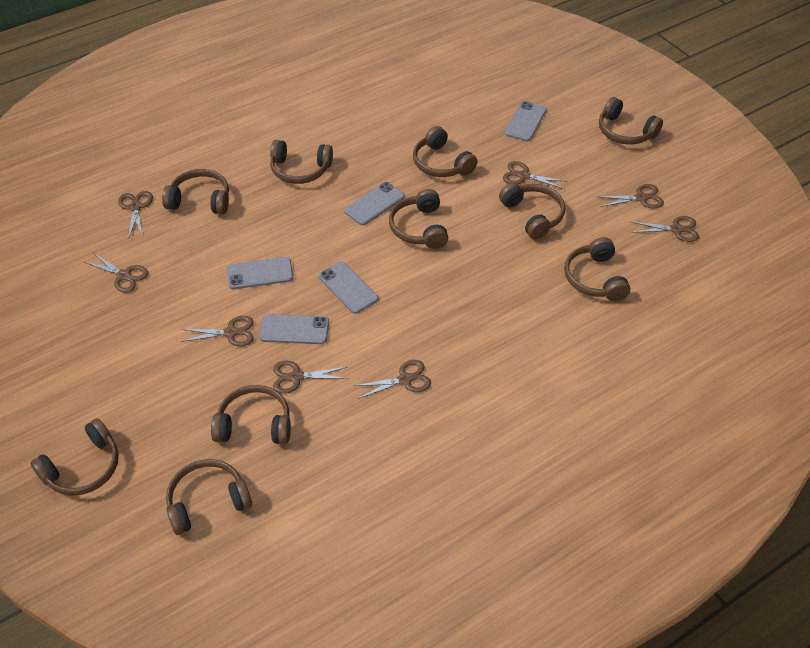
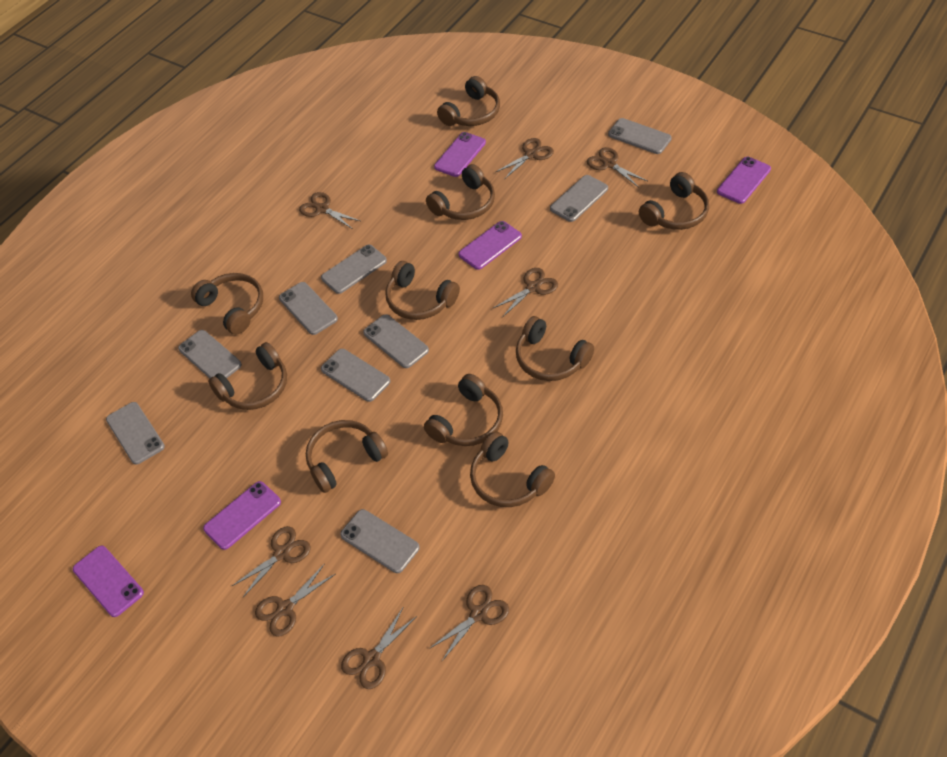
grey phone: 5 -> 9
purple phone: 0 -> 5

